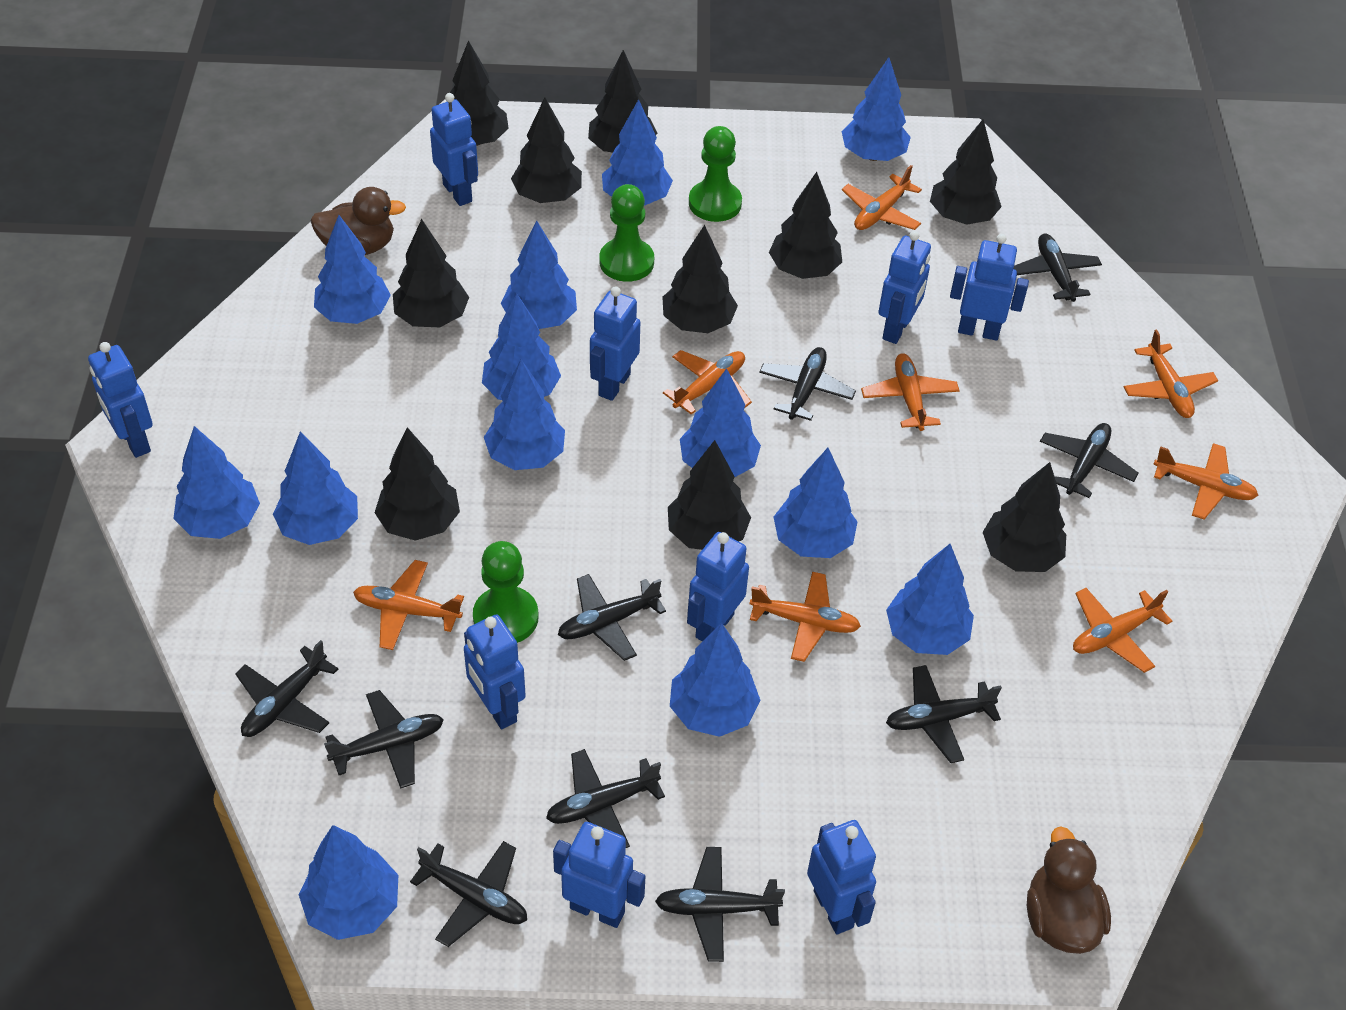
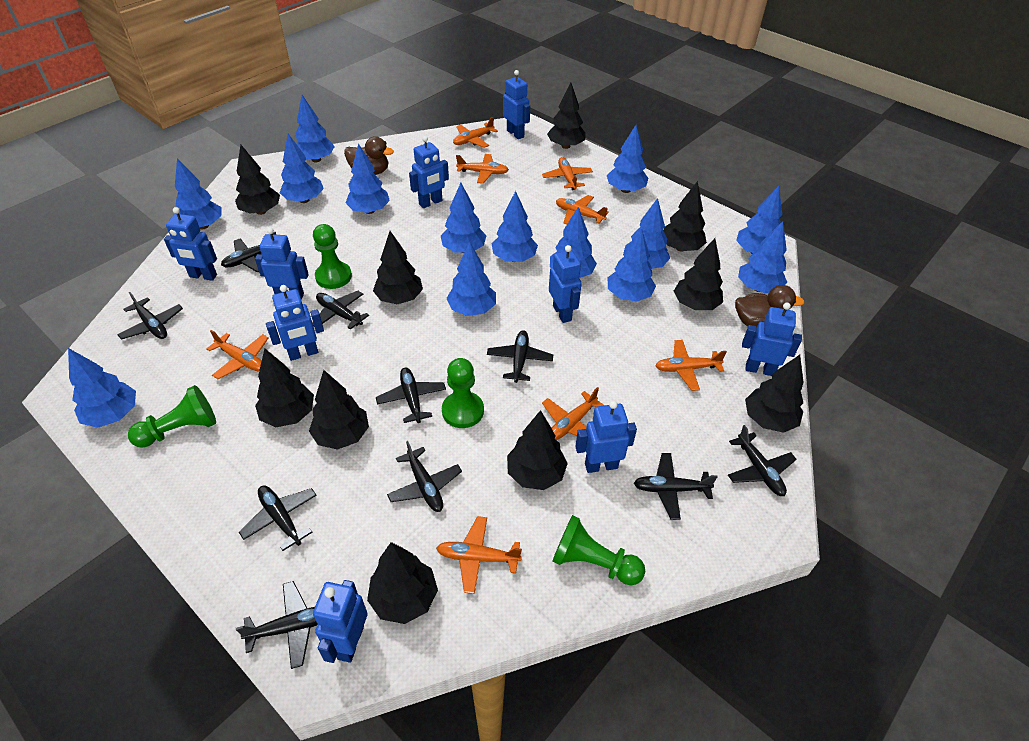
blue tree: 13 -> 14
green pawn: 3 -> 4

